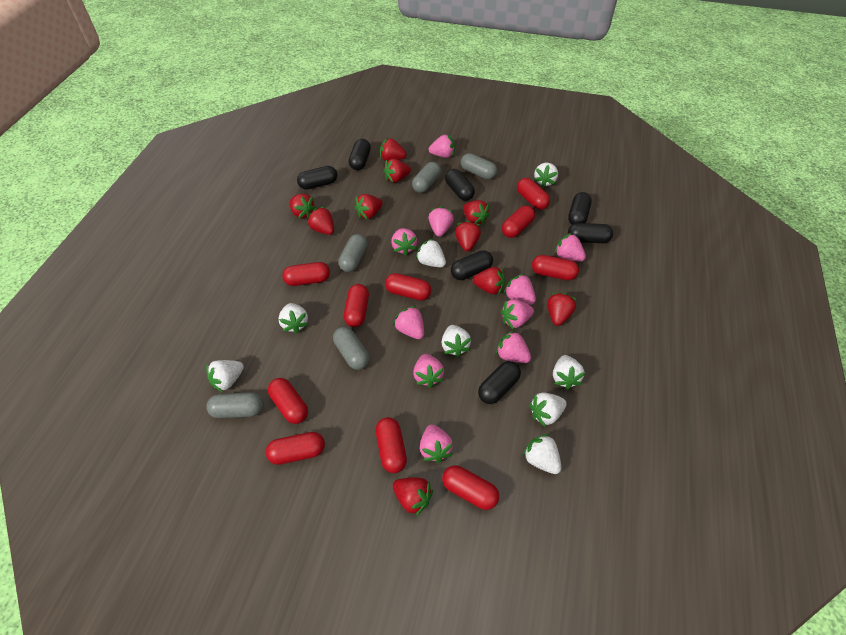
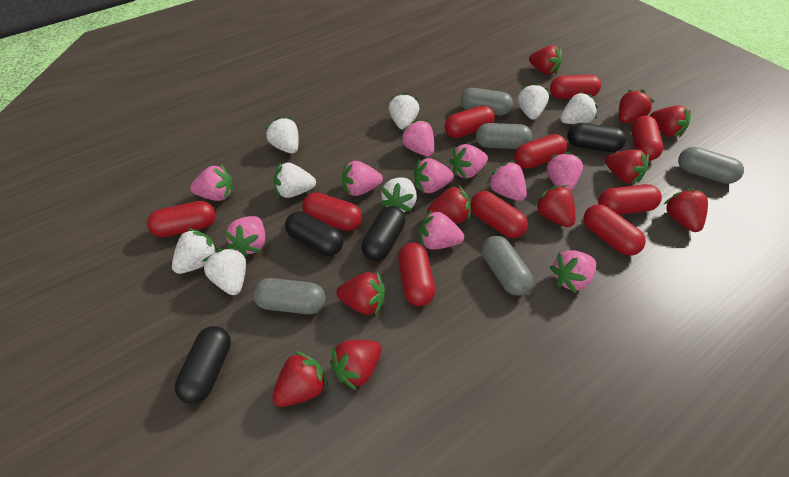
black capsule: 7 -> 4

